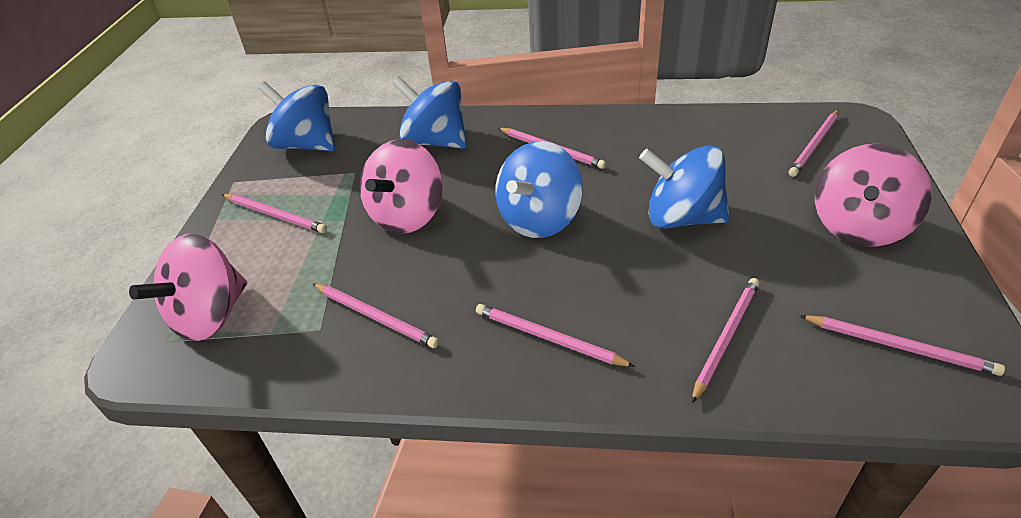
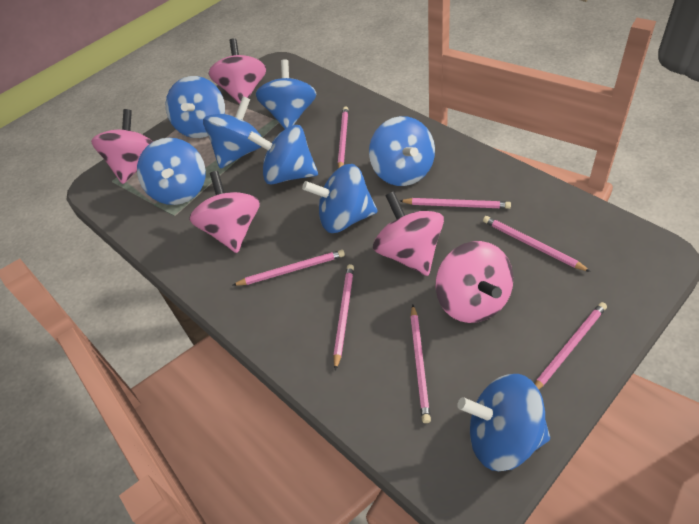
blue spinning top: 4 -> 8
pink spinning top: 3 -> 5

